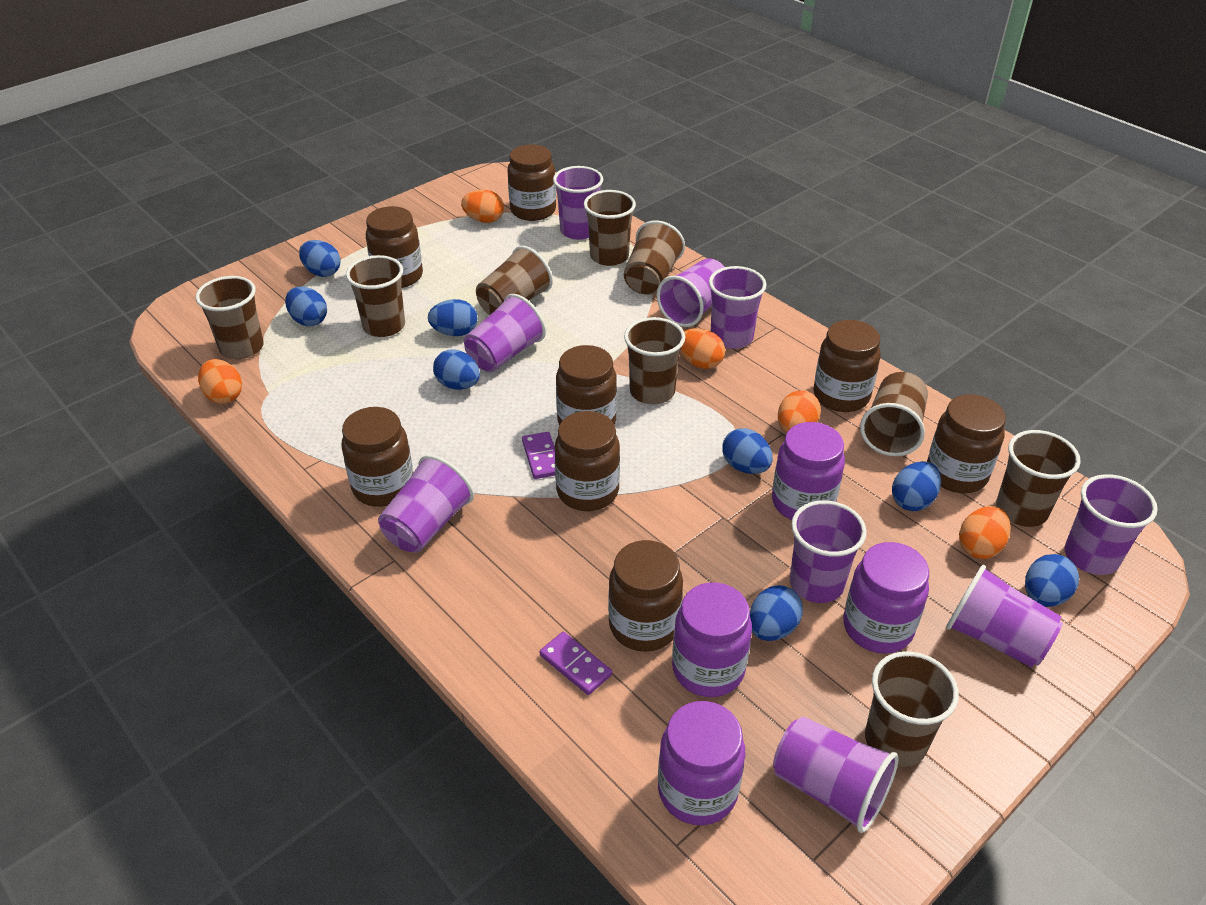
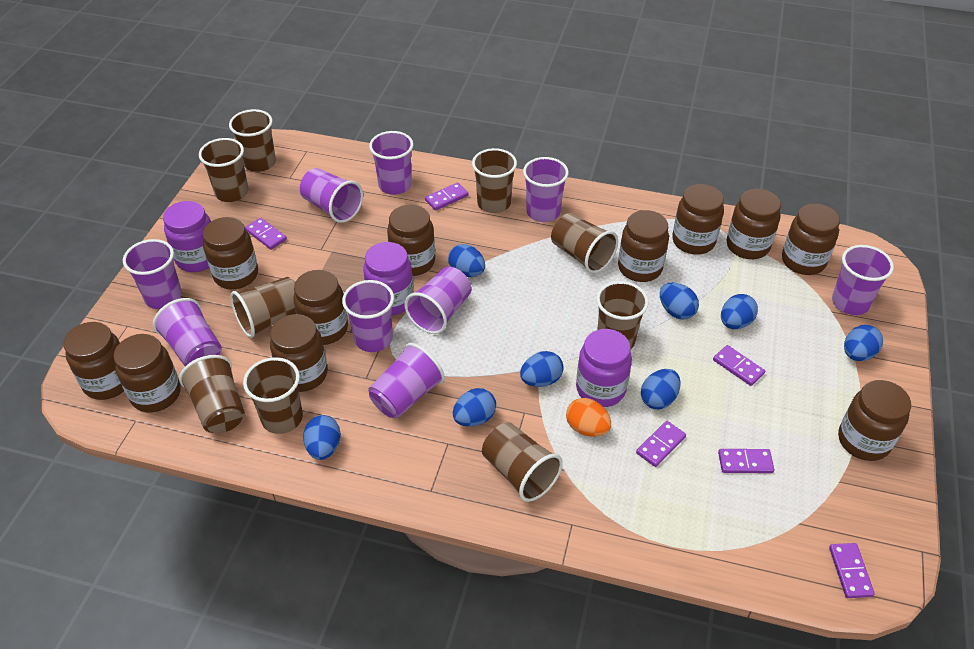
brown jar: 8 -> 11
orange egg: 5 -> 1
purple domino: 2 -> 6
purple jar: 4 -> 3

